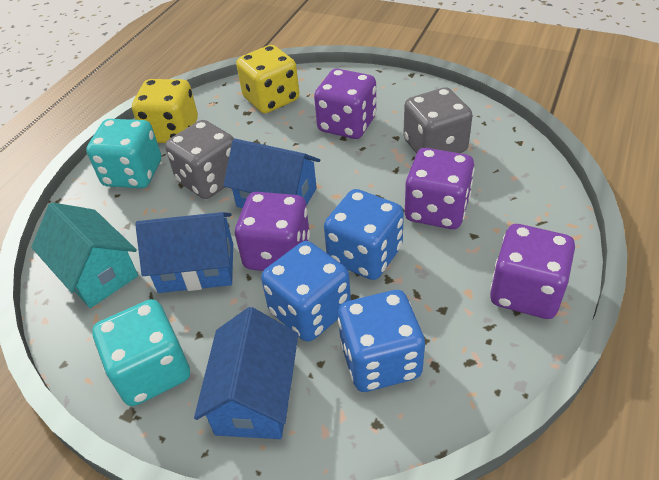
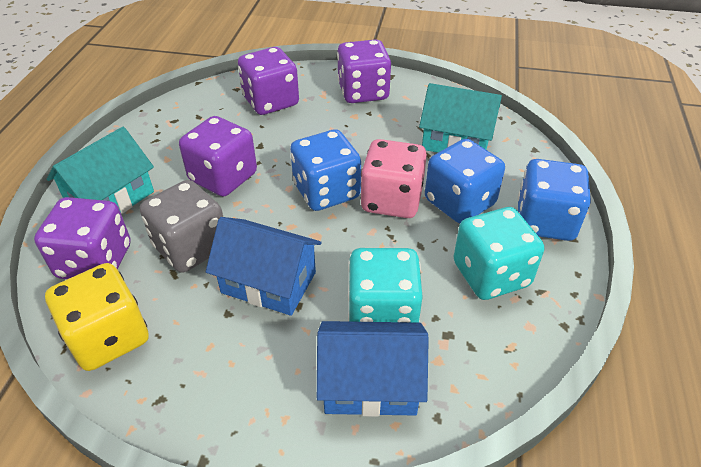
blue house: 3 -> 2
grey dice: 2 -> 1
pink dice: 0 -> 1
turquoise house: 1 -> 2
yellow dice: 2 -> 1

